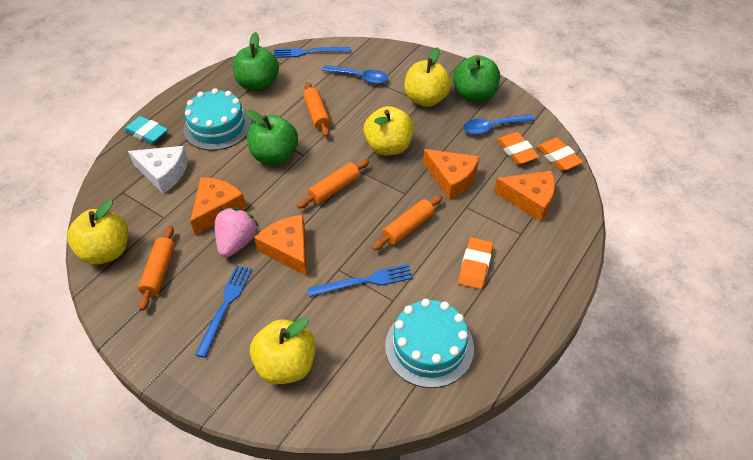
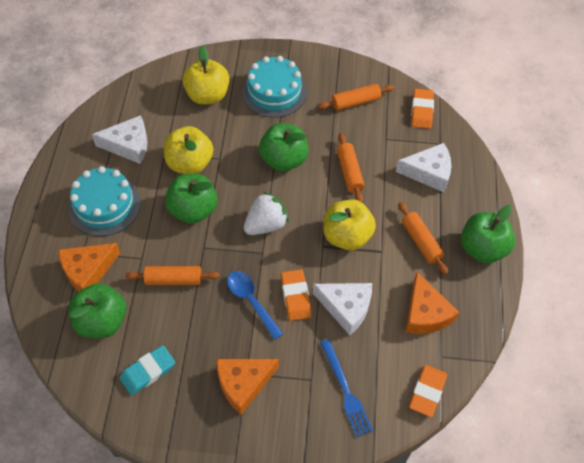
blue fork: 3 -> 1
blue spoon: 2 -> 1
green apple: 3 -> 4
orange cheese: 4 -> 3
pink strawberry: 1 -> 0
white cheese: 1 -> 3
white strawberry: 0 -> 1
yellow apple: 4 -> 3

